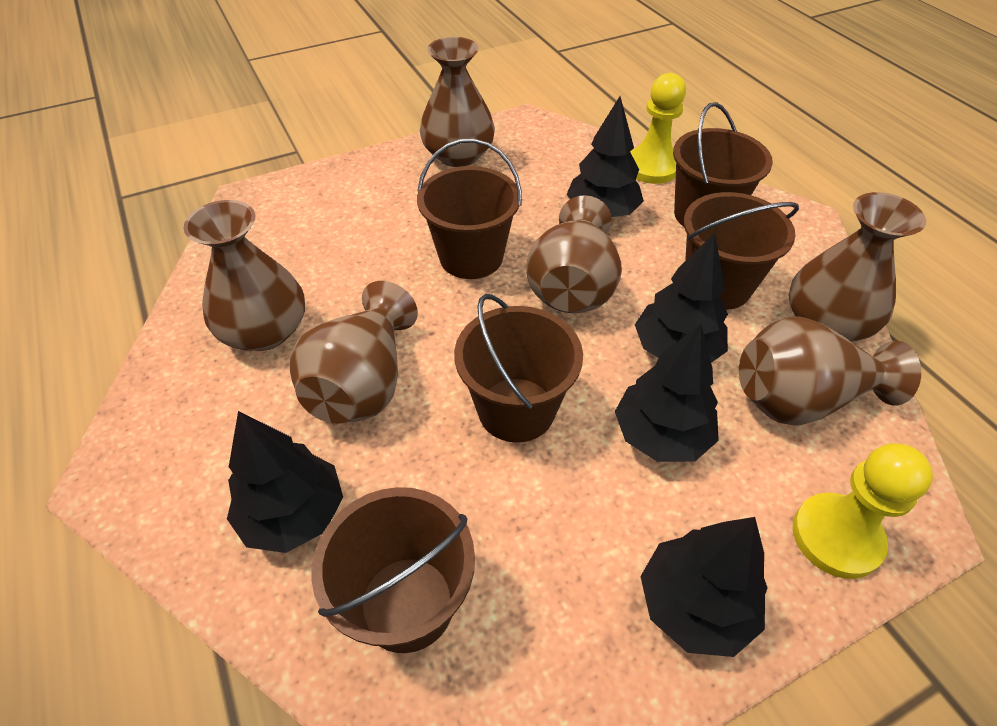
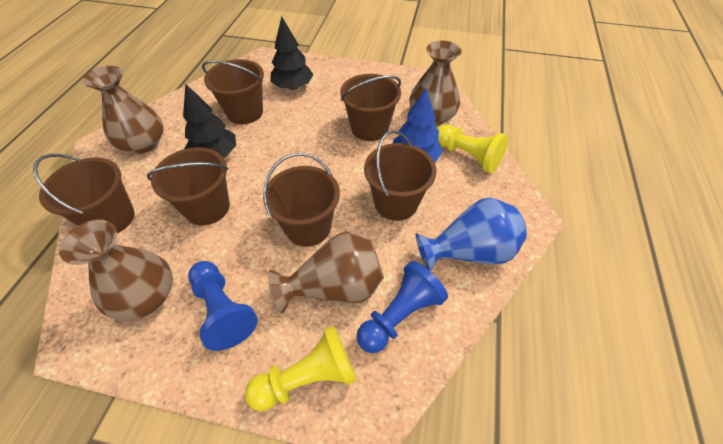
black tree: 5 -> 2
blue pawn: 0 -> 2
blue tree: 0 -> 1
blue vase: 0 -> 1
brown bucket: 5 -> 6
brown vase: 6 -> 4

